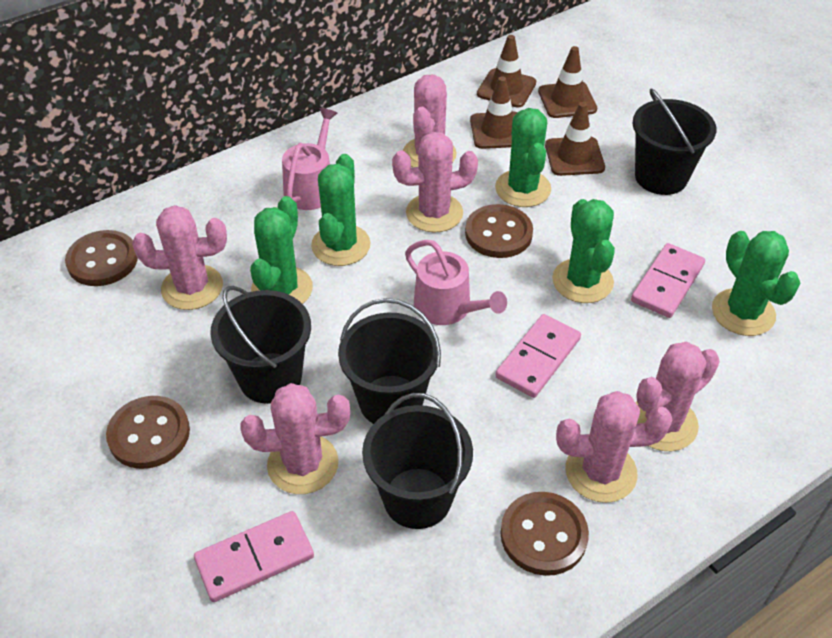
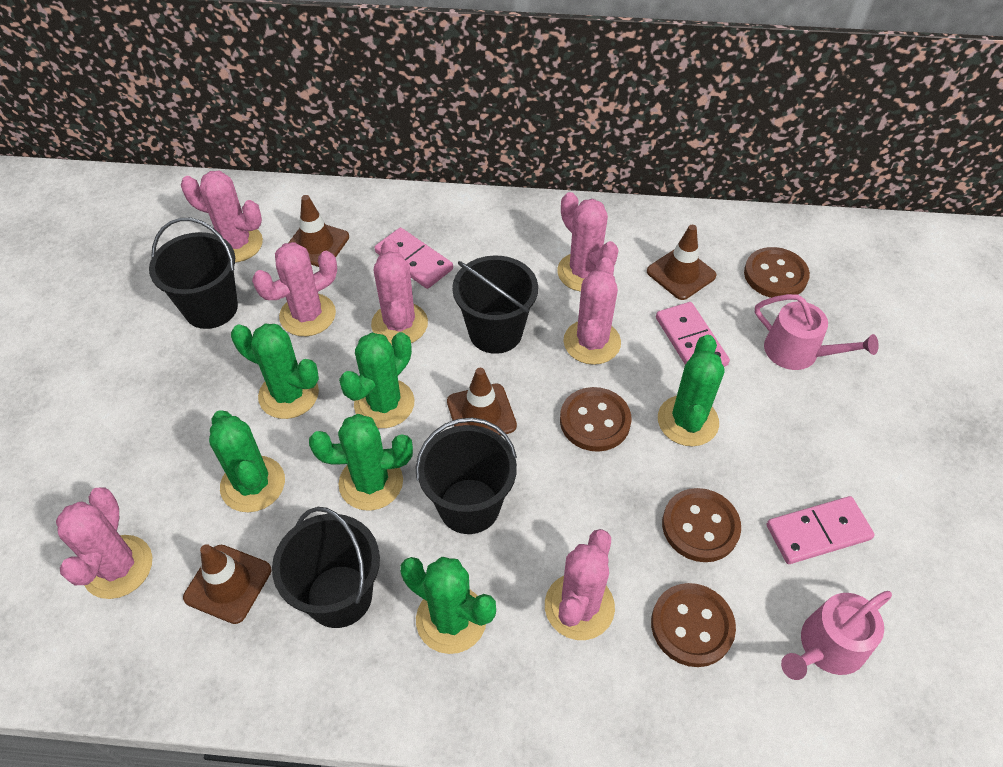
green cactus: 5 -> 6
pink cactus: 6 -> 7

